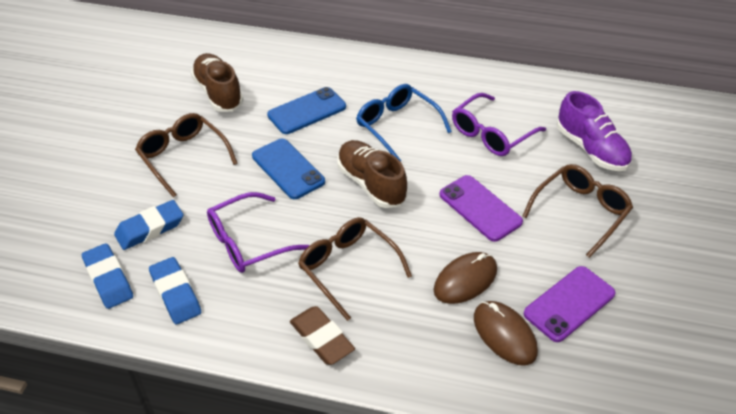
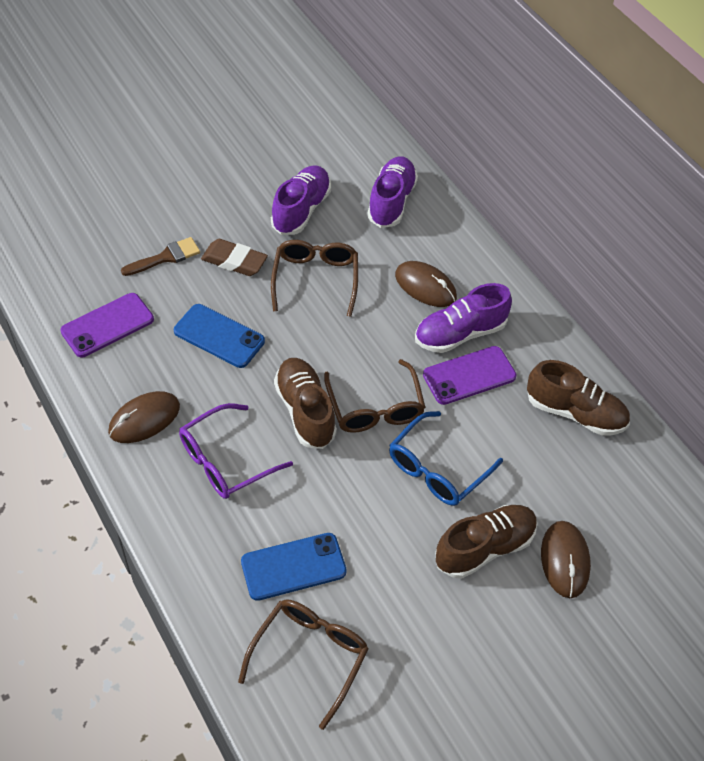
blue eraser: 3 -> 0
brown brush: 0 -> 1
brown mouse: 2 -> 3
brown shoe: 2 -> 3
purple glasses: 2 -> 1
purple shoe: 1 -> 3

